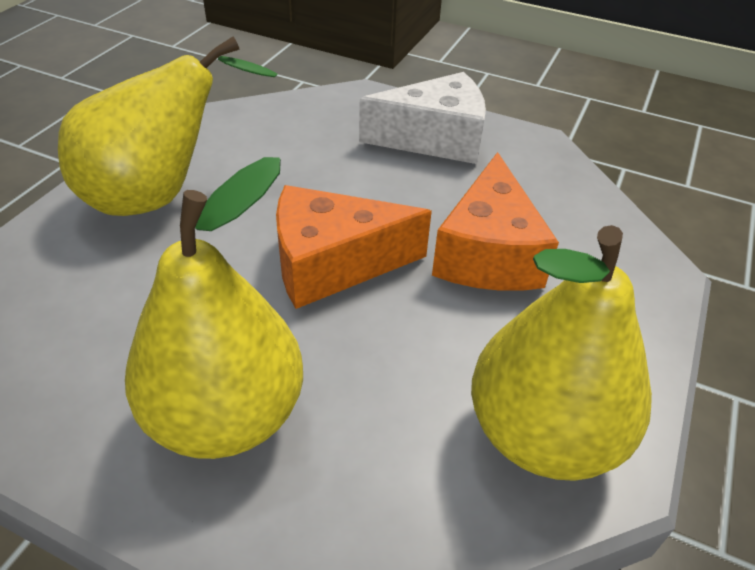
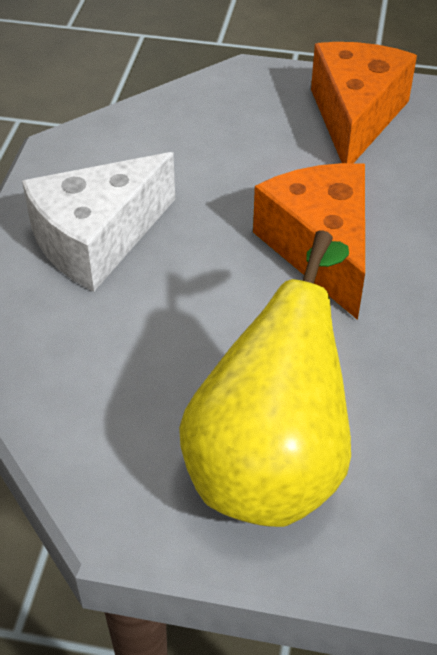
yellow pear: 3 -> 1

